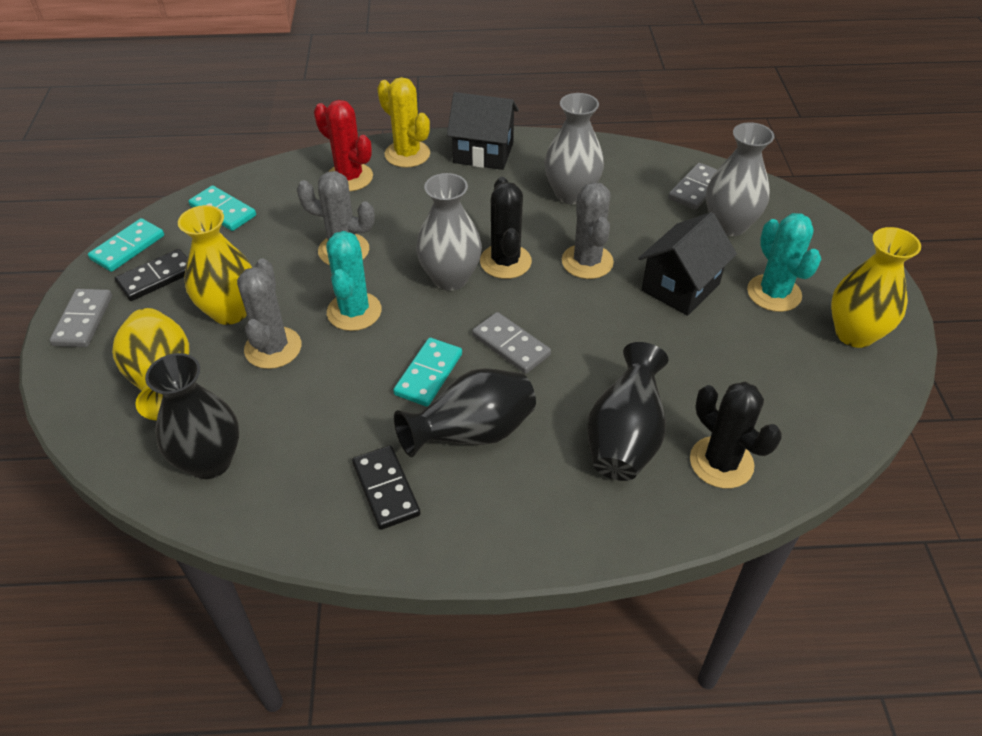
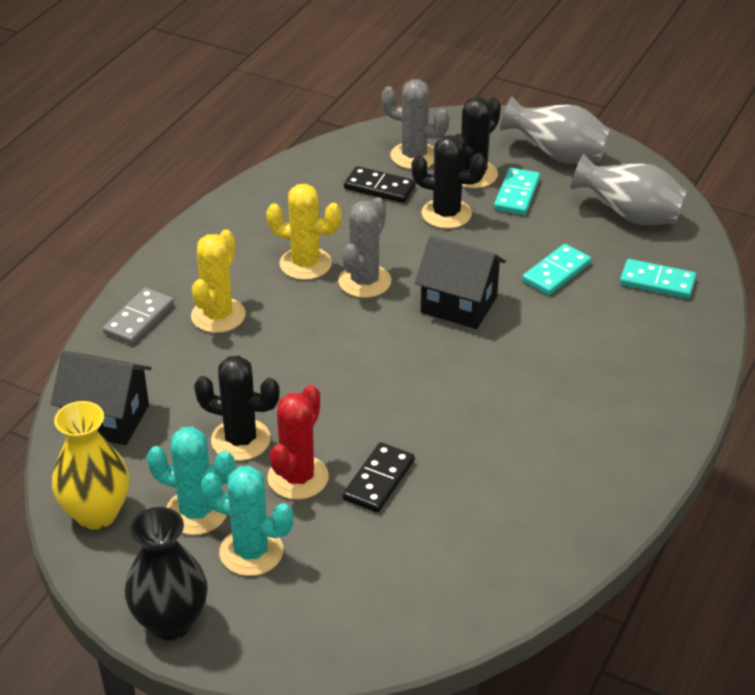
black cactus: 2 -> 3
black vase: 3 -> 1
grey cactus: 3 -> 2
grey domino: 3 -> 1
grey vase: 3 -> 2
yellow cactus: 1 -> 2
yellow vase: 3 -> 1

